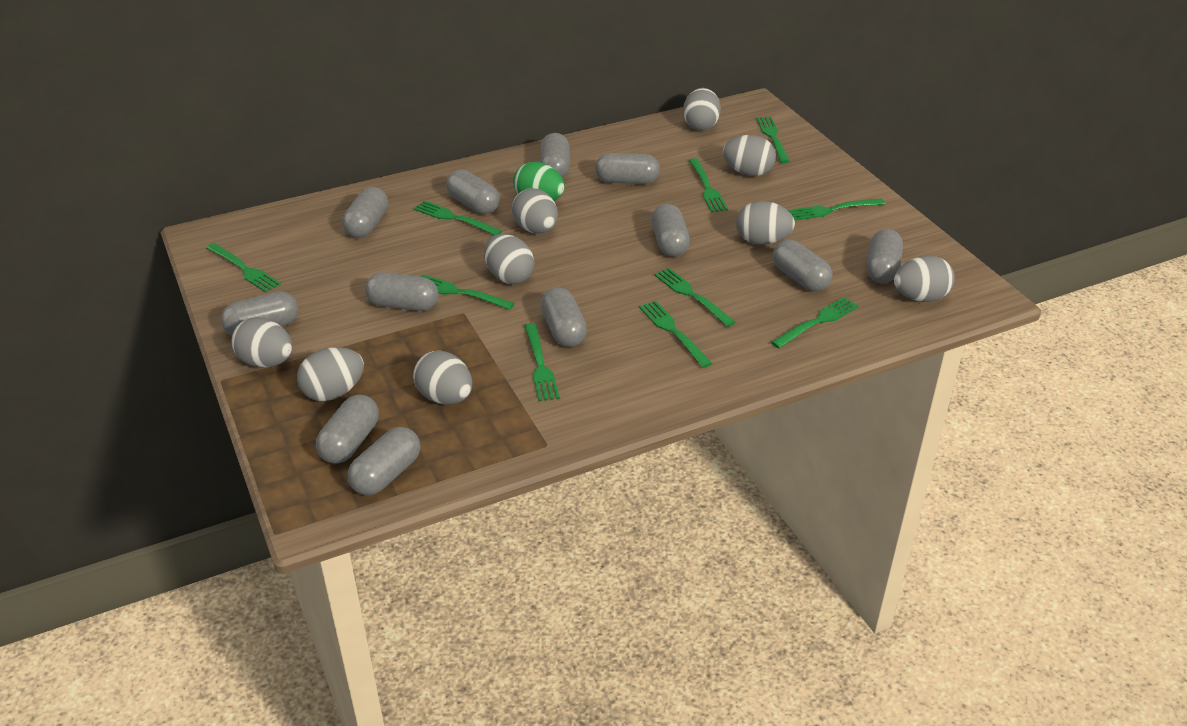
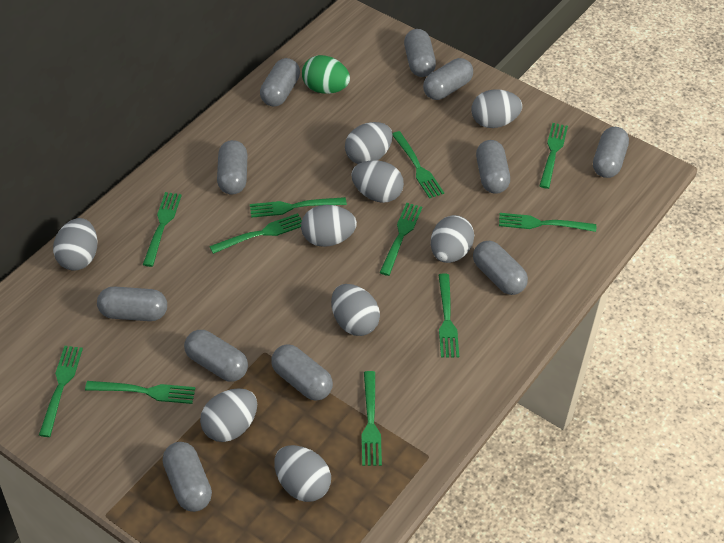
green fork: 10 -> 11
grey capsule: 12 -> 11

